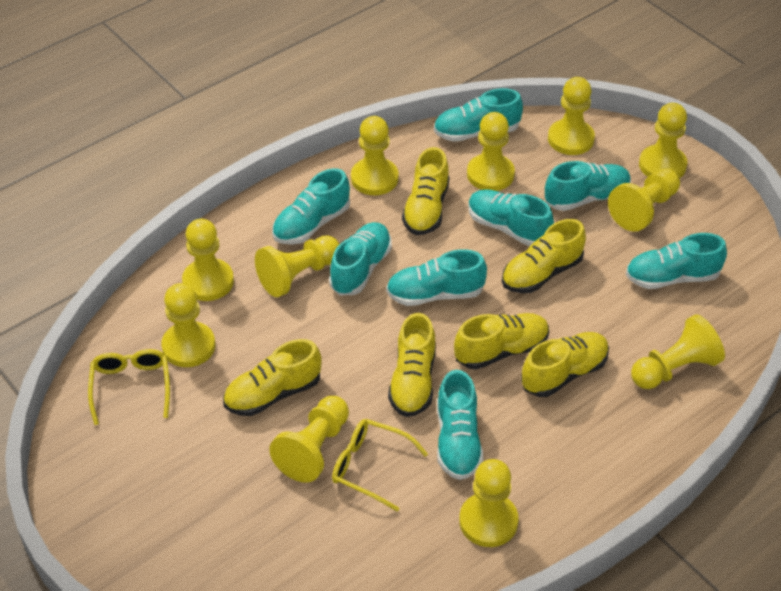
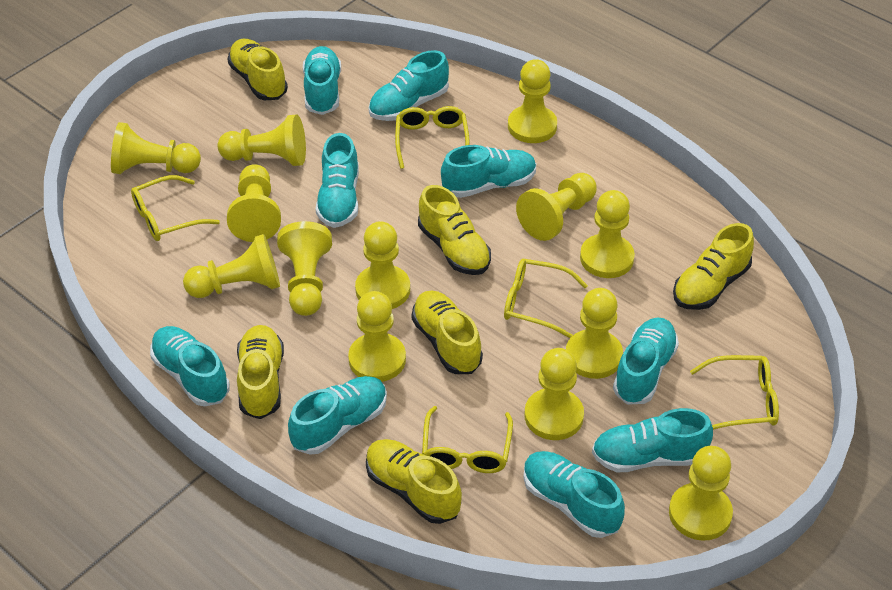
turquoise shoe: 8 -> 9
yellow glasses: 2 -> 5
yellow pawn: 11 -> 13

